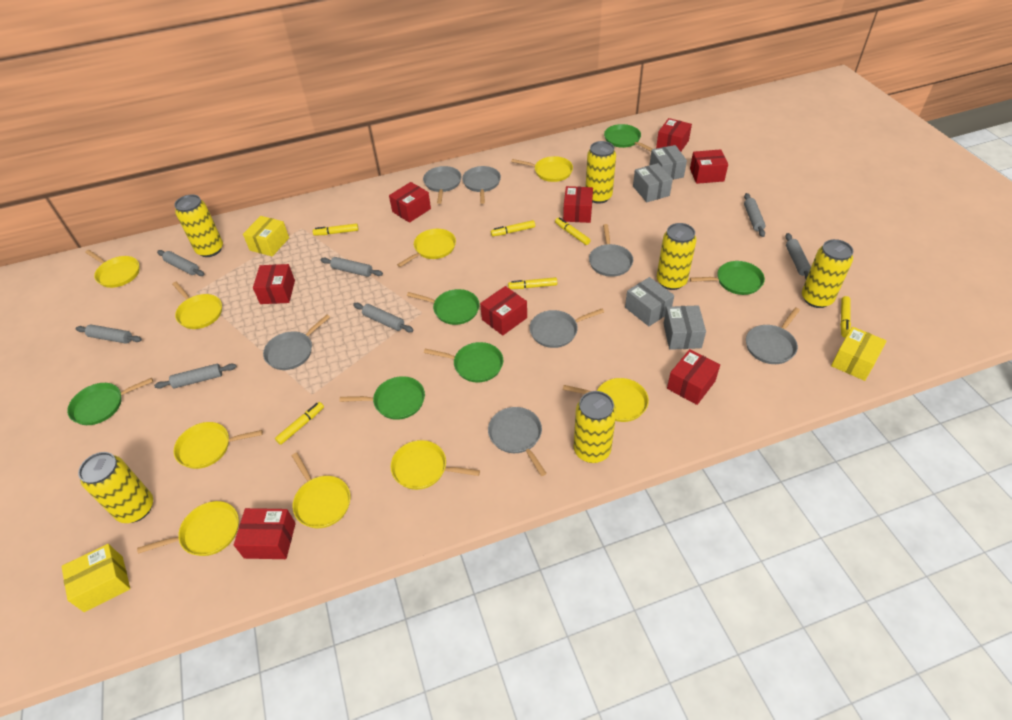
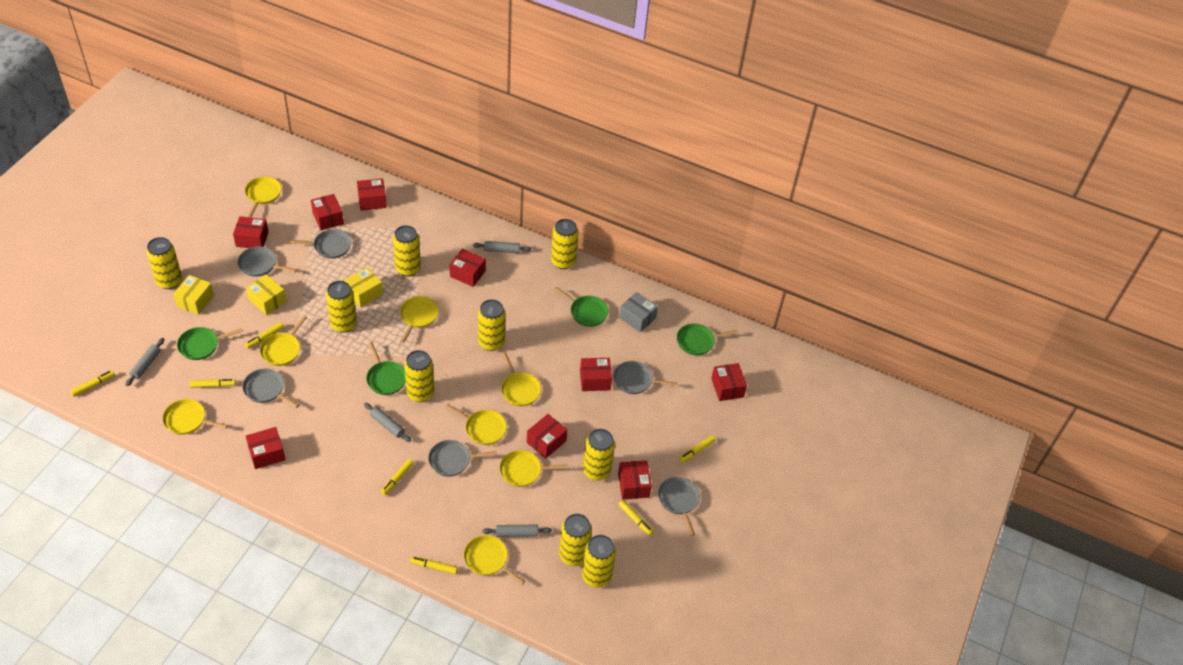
green pan: 6 -> 4
grey box: 4 -> 1
grey pan: 7 -> 6
grey rolling pin: 7 -> 4
red box: 8 -> 9
yellow can: 6 -> 9
yellow marker: 6 -> 7
yellow pan: 9 -> 8

